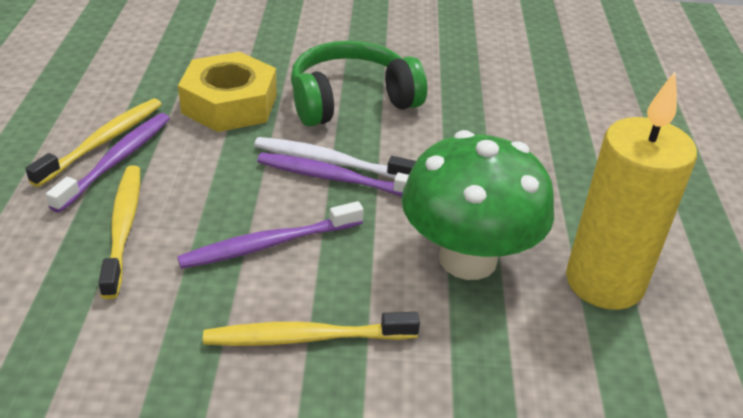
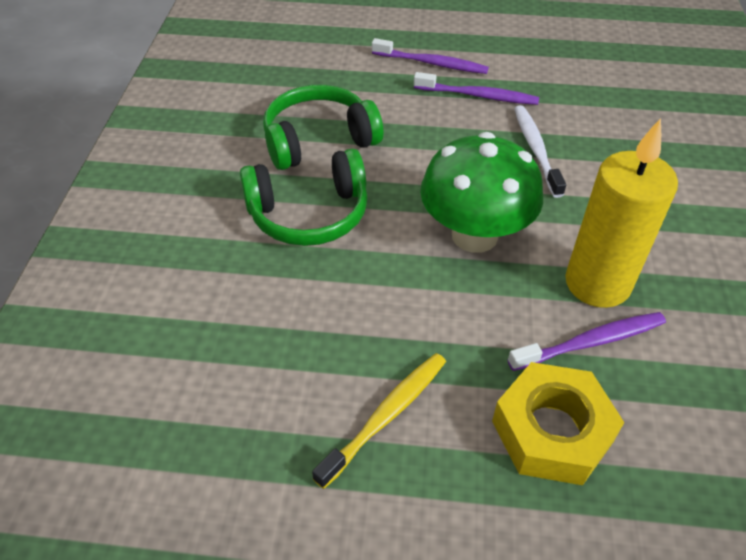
green headphones: 1 -> 2
yellow toothbrush: 3 -> 1

